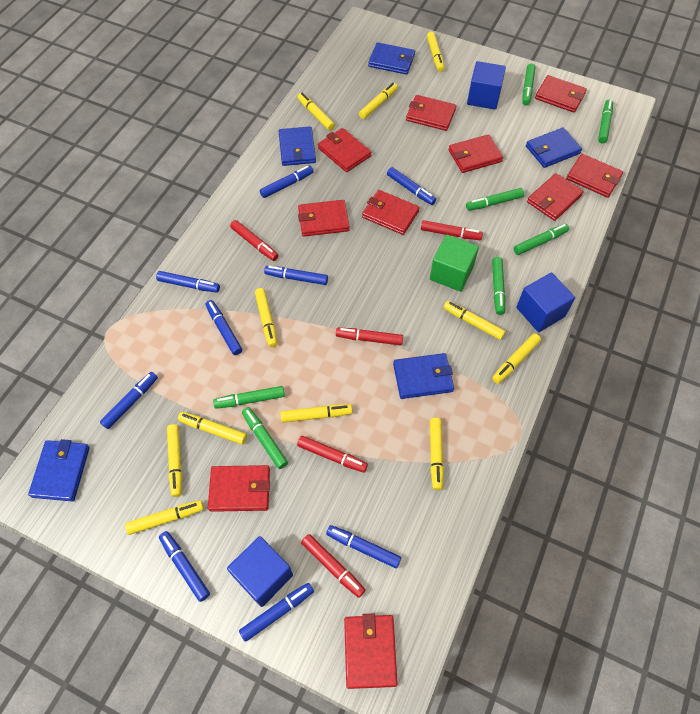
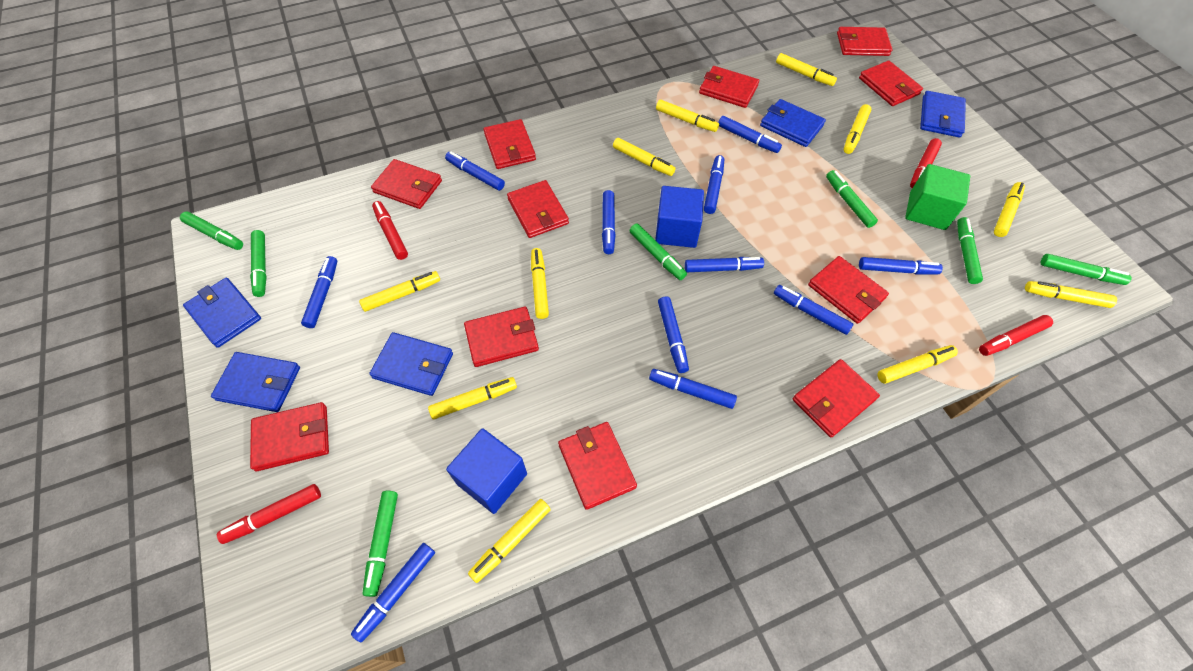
blue cube: 3 -> 2
blue marker: 9 -> 11
red marker: 5 -> 4
red wallet: 10 -> 11

